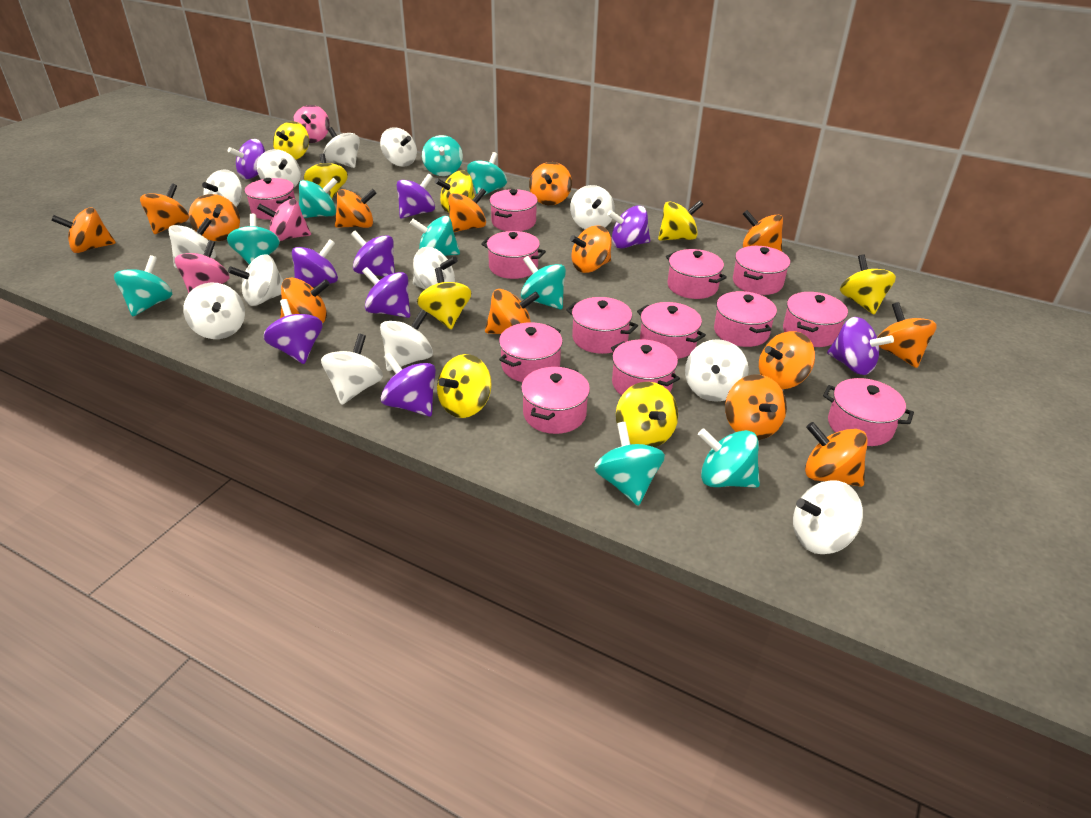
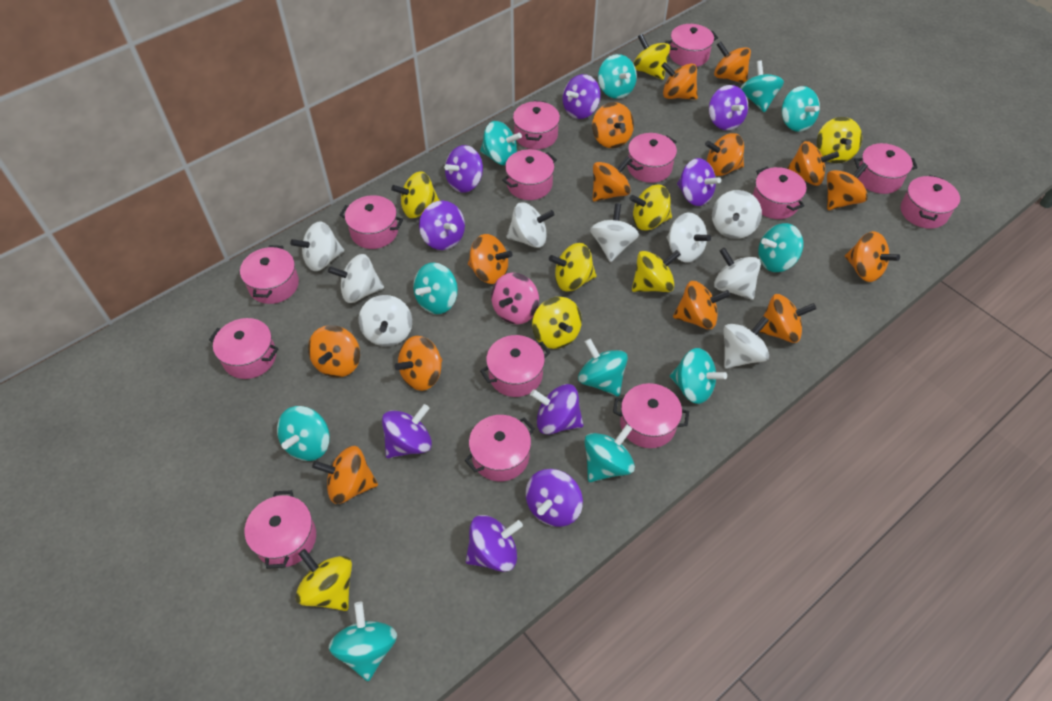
pink pot: 13 -> 14
pink spinning top: 3 -> 1
turquoise spinning top: 9 -> 11
white spinning top: 13 -> 9

